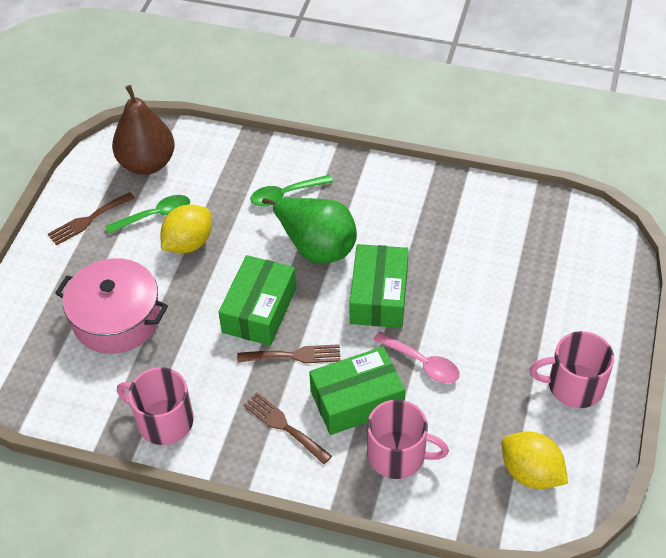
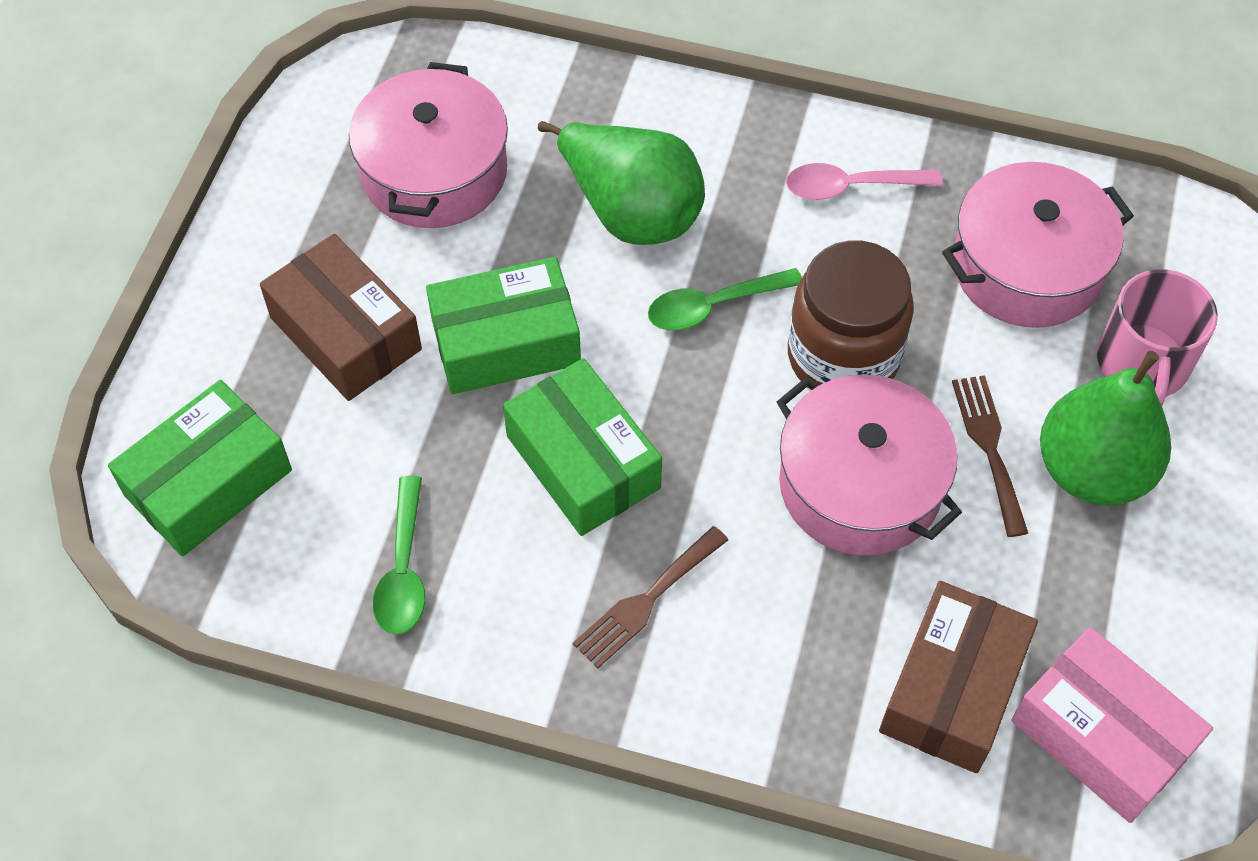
brown box: 0 -> 2
brown fork: 3 -> 2
brown jar: 0 -> 1
brown pear: 1 -> 0
green pear: 1 -> 2
pink box: 0 -> 1
pink mug: 3 -> 1
pink pot: 1 -> 3
yellow lemon: 2 -> 0

